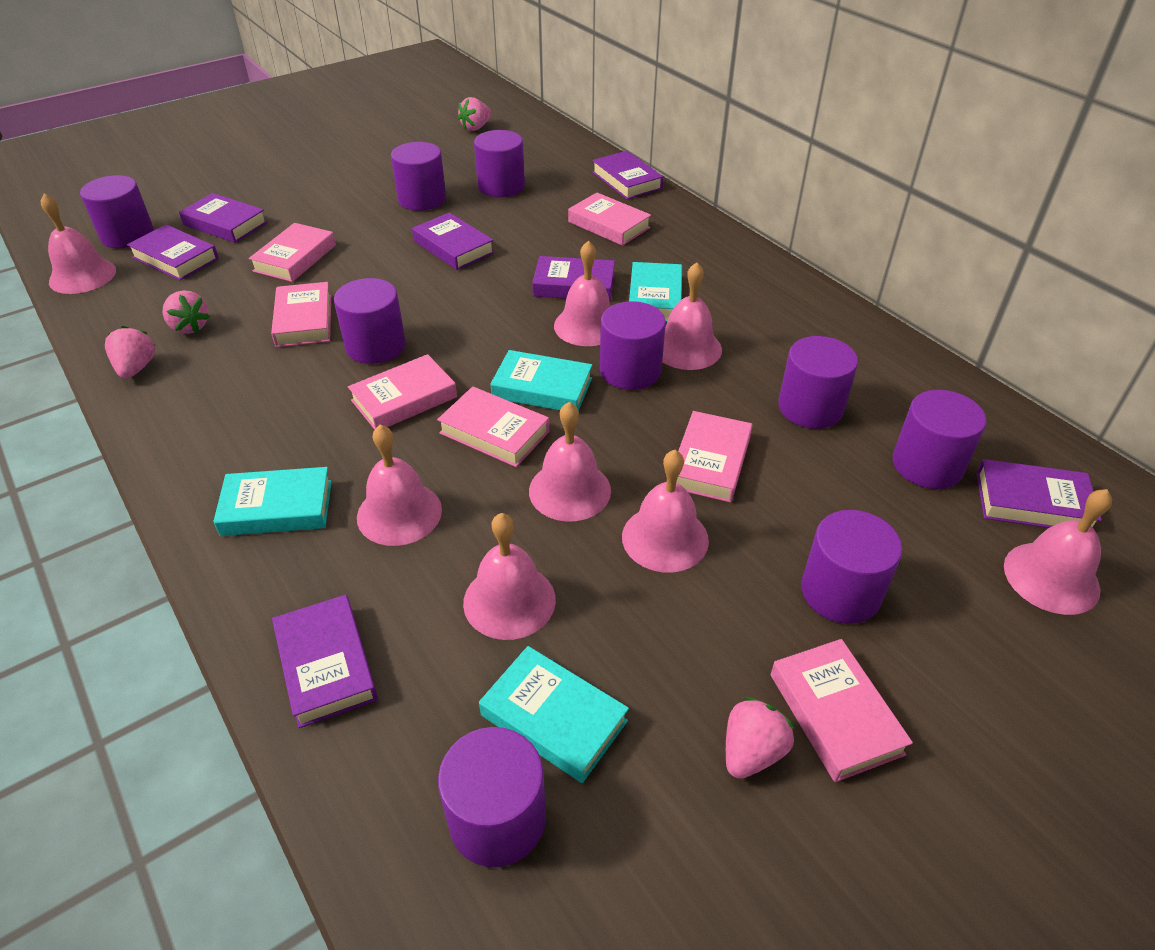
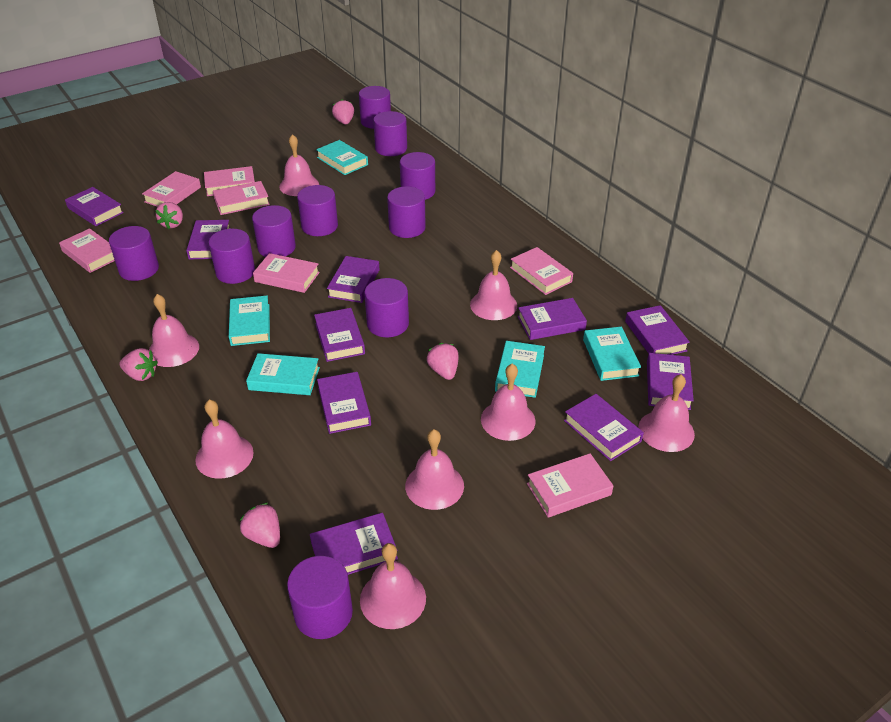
pink strawberry: 4 -> 5
purple book: 7 -> 10
purple cylinder: 9 -> 10
turquoise book: 4 -> 5

